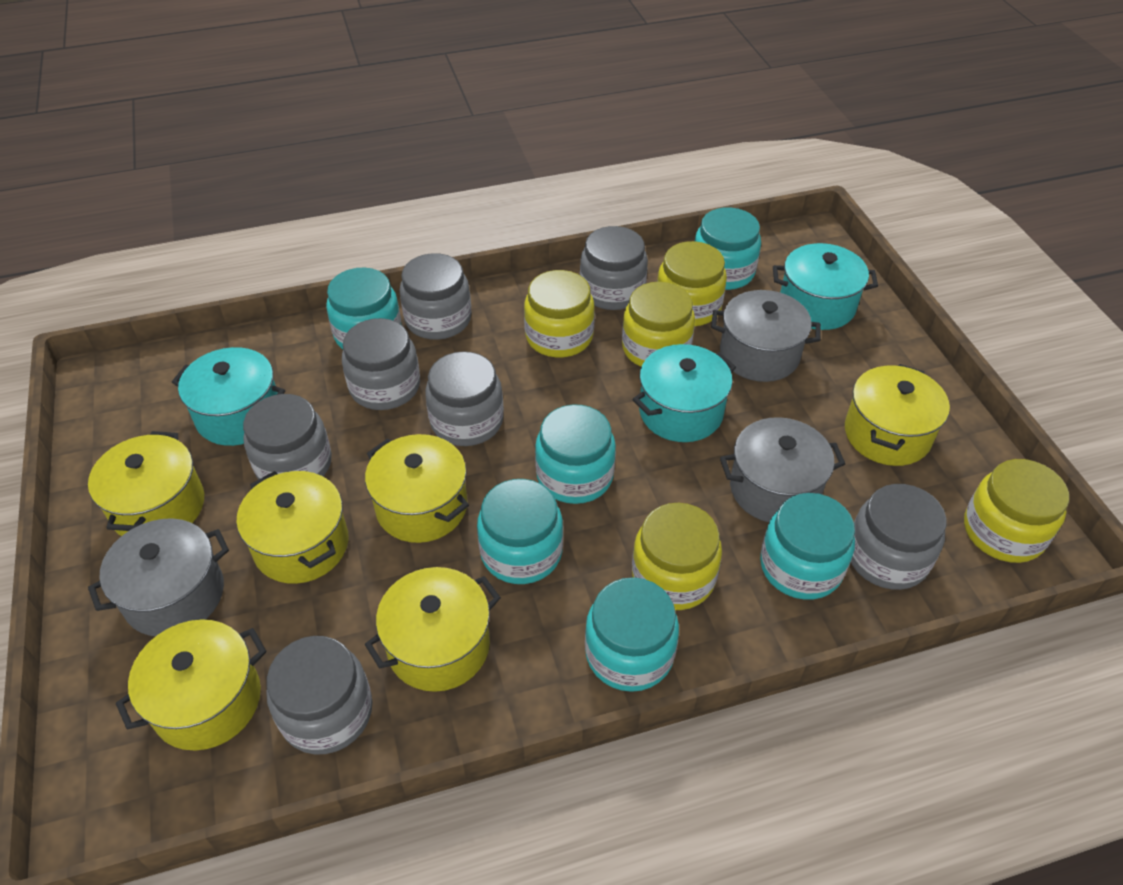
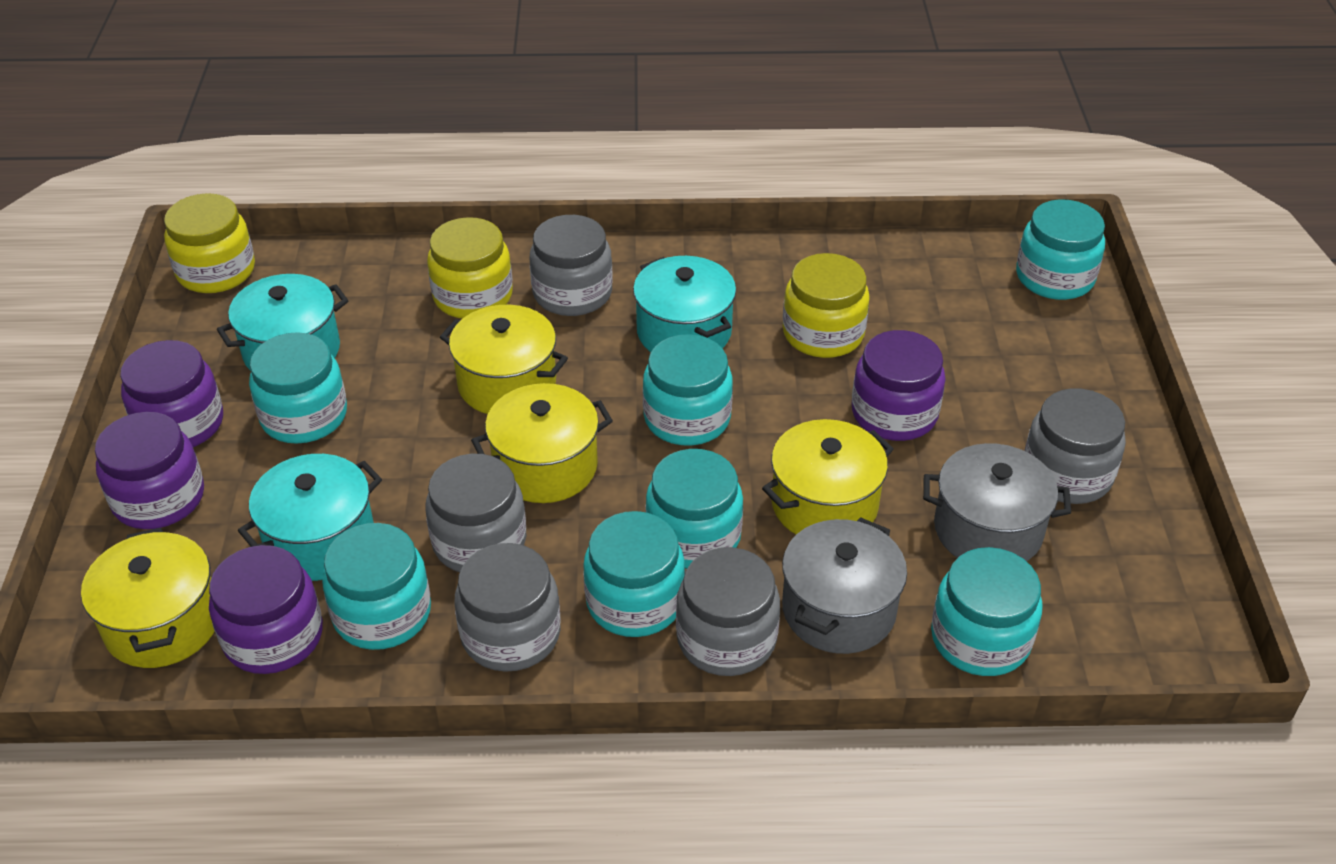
grey jar: 7 -> 5
grey pot: 3 -> 2
purple jar: 0 -> 4
turquoise jar: 6 -> 7
yellow jar: 5 -> 3
yellow pot: 6 -> 4

